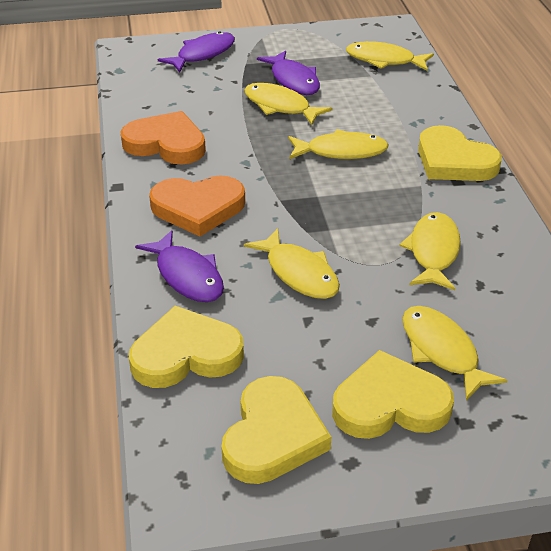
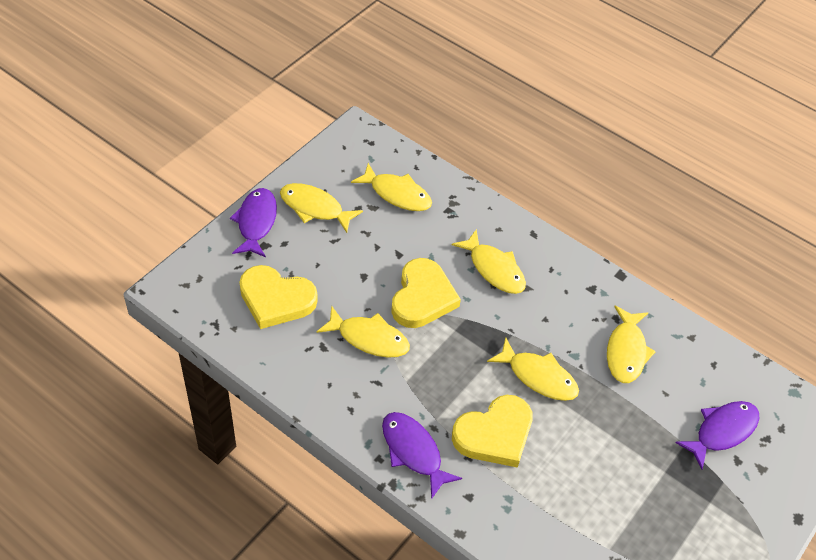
orange heart: 2 -> 0
yellow heart: 4 -> 3

